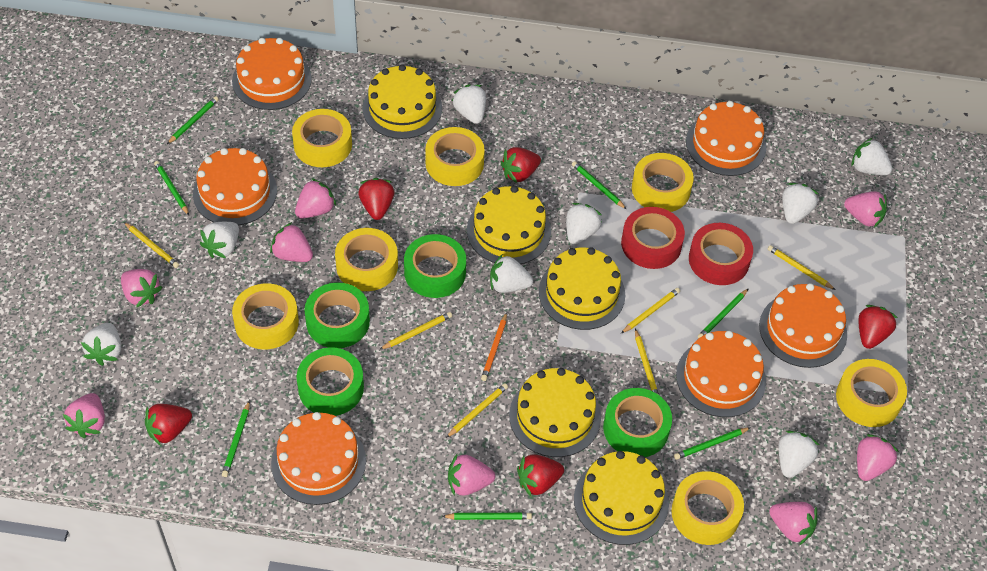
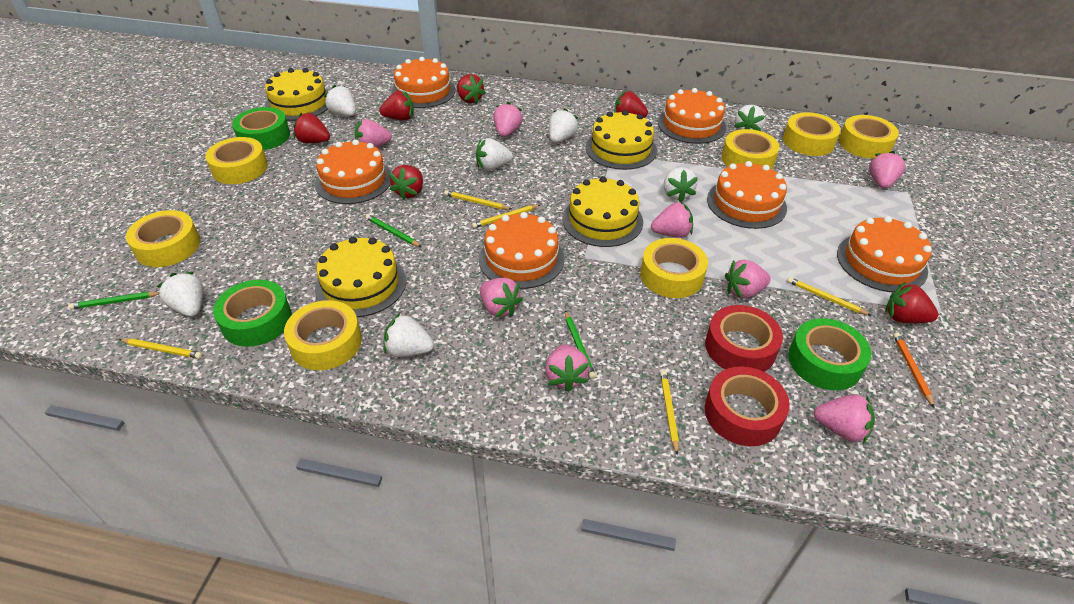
green pencil: 7 -> 3
green tape: 4 -> 3
red strawberry: 5 -> 6
white strawberry: 8 -> 7
yellow cake: 5 -> 4
yellow pencil: 6 -> 5

